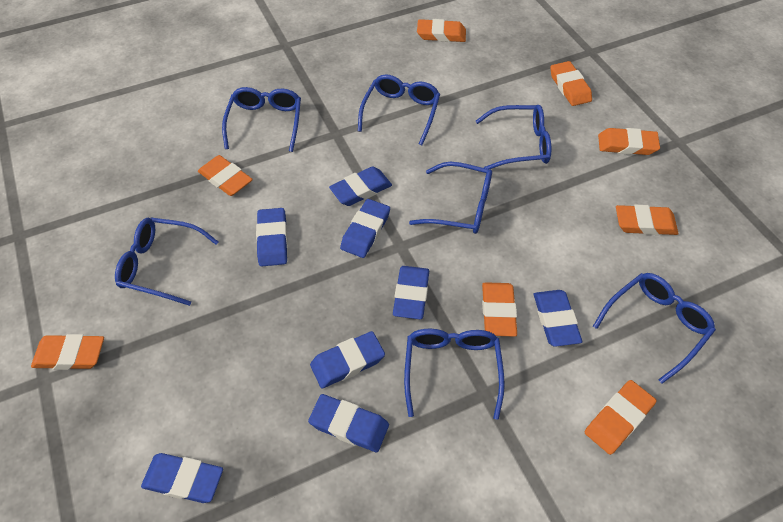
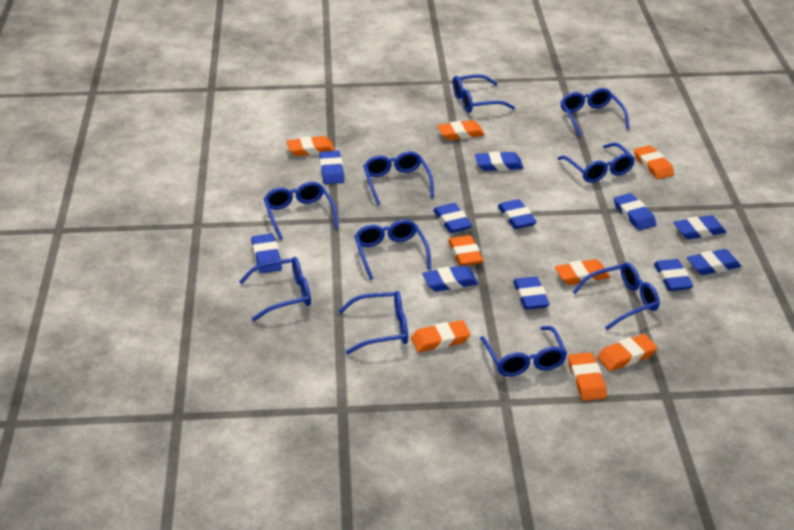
blue eraser: 8 -> 11
blue glasses: 7 -> 10

